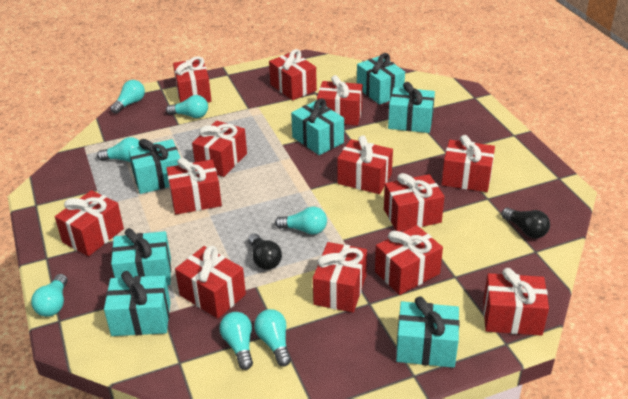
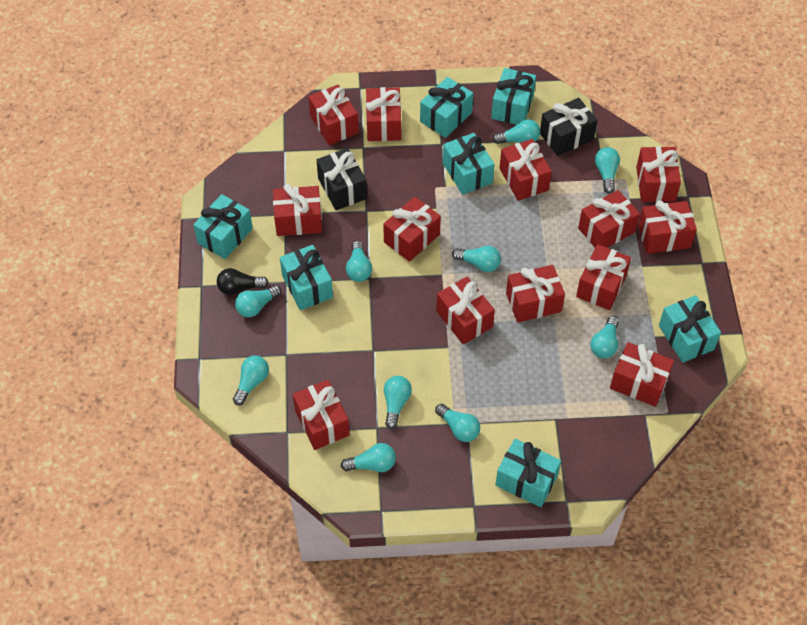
black gift: 0 -> 2
black light bulb: 2 -> 1
turquoise light bulb: 7 -> 10

